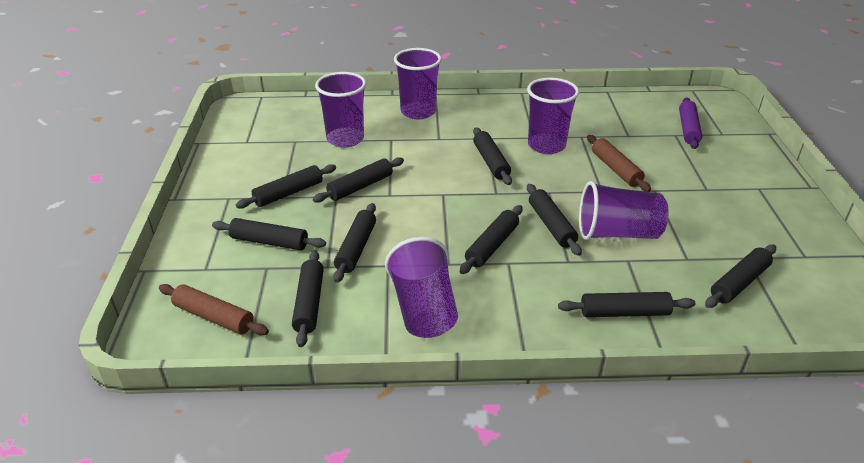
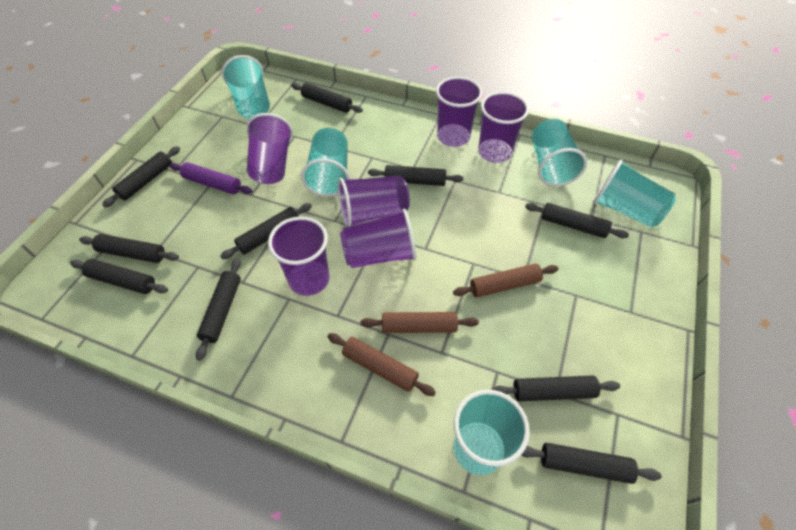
brown rolling pin: 2 -> 3
purple cup: 5 -> 6
turquoise cup: 0 -> 5

